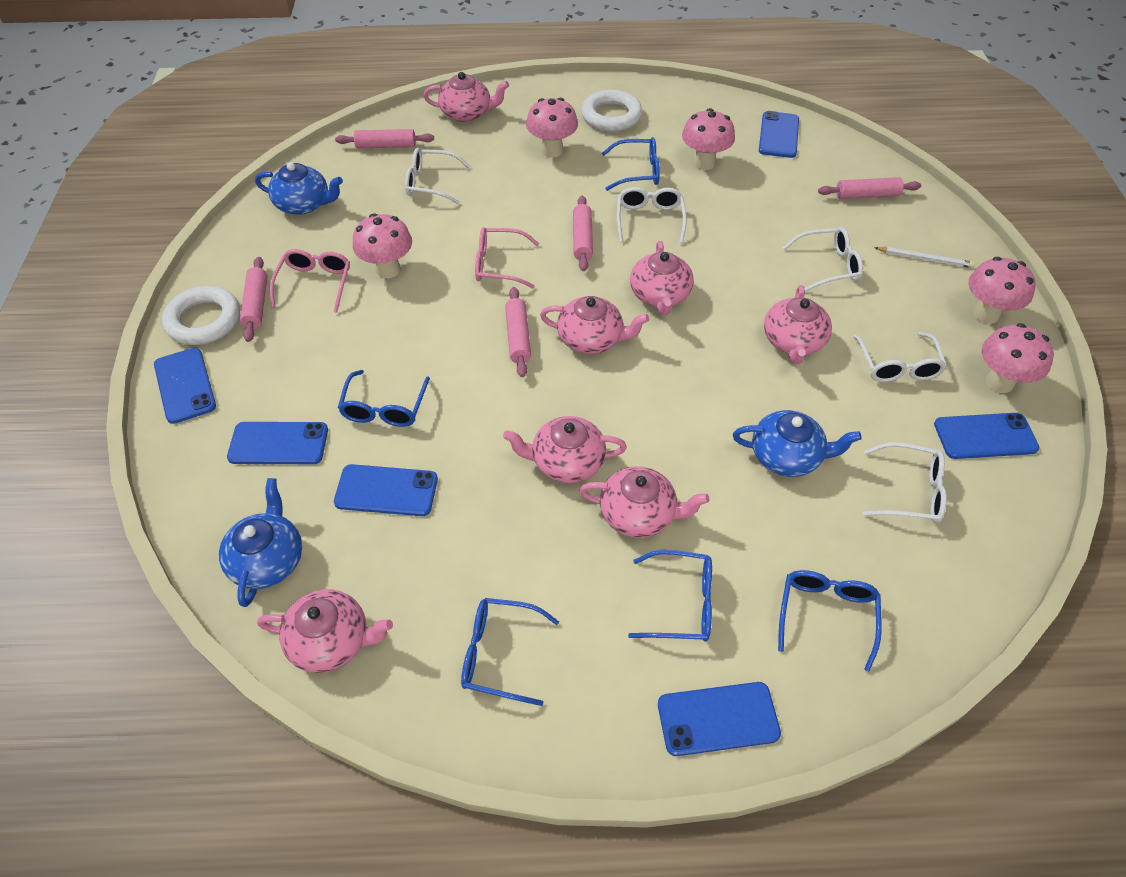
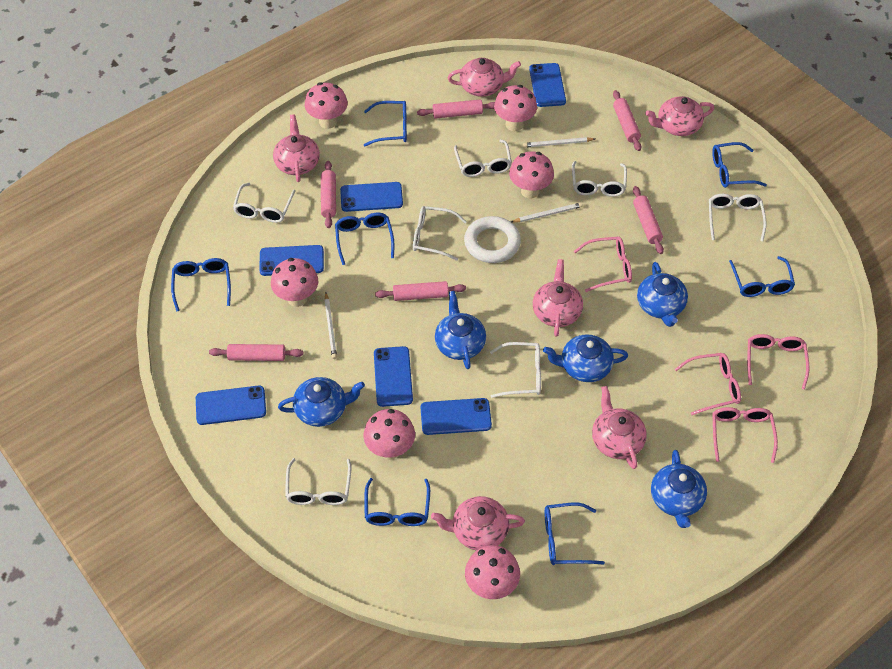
blue glasses: 5 -> 7
blue teapot: 3 -> 5
pink glasses: 2 -> 4
pink mushroom: 5 -> 6
pink rolling pin: 5 -> 6
pink teapot: 7 -> 6
white glasses: 5 -> 7
white pencil: 1 -> 3
white ring: 2 -> 1

